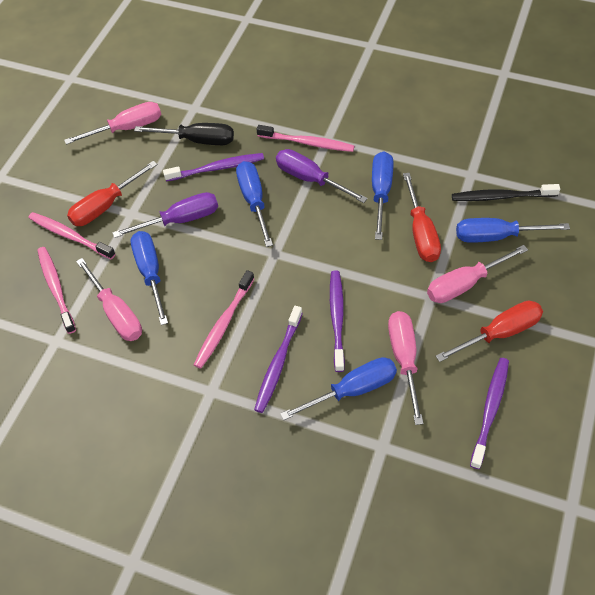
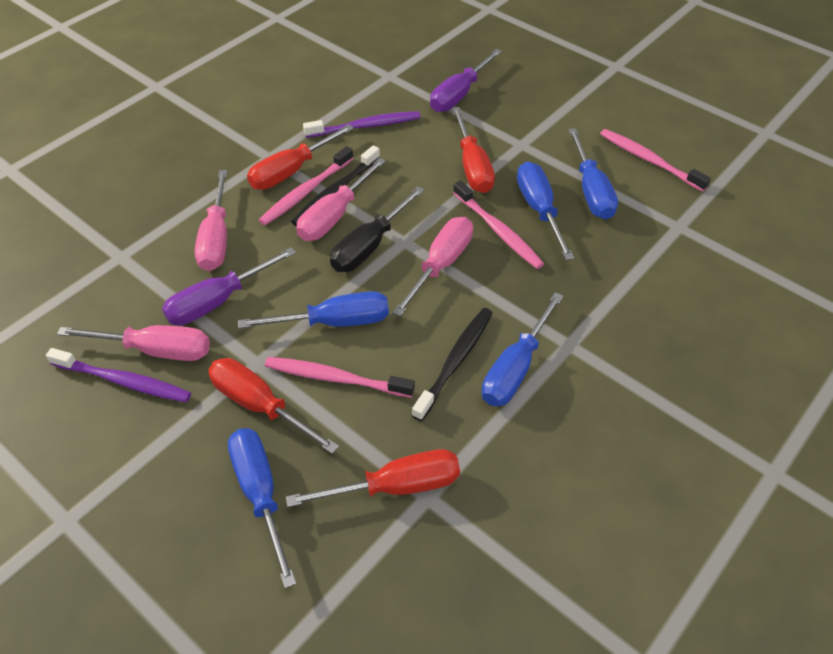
black toothbrush: 1 -> 2
purple toothbrush: 4 -> 2
red screwdriver: 3 -> 4

